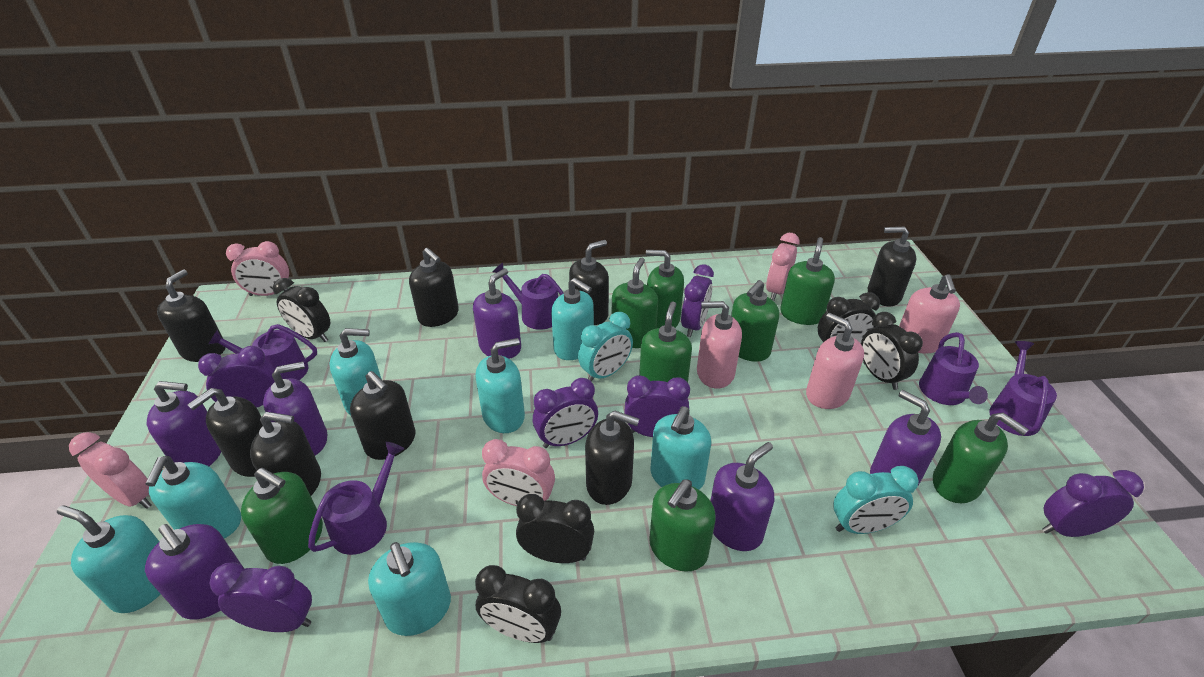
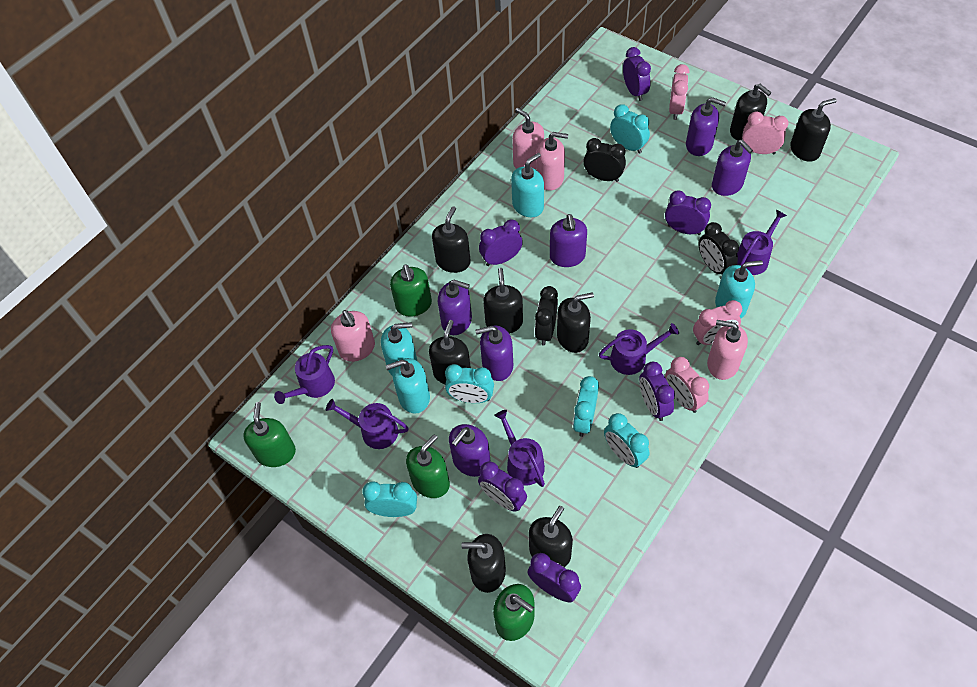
black clock: 5 -> 3
green soap dispenser: 8 -> 4
pink soap dispenser: 3 -> 4
turquoise clock: 2 -> 5
turquoise soap dispenser: 7 -> 4

